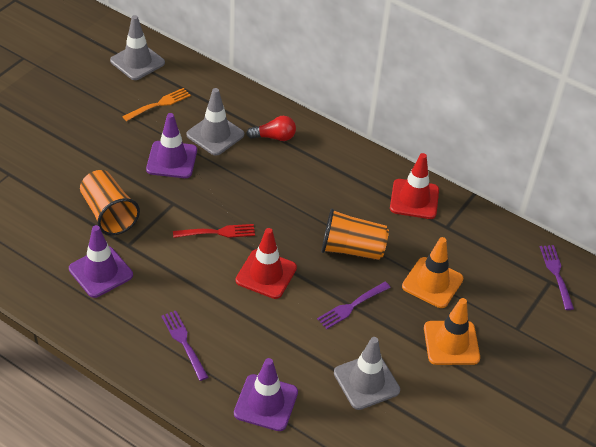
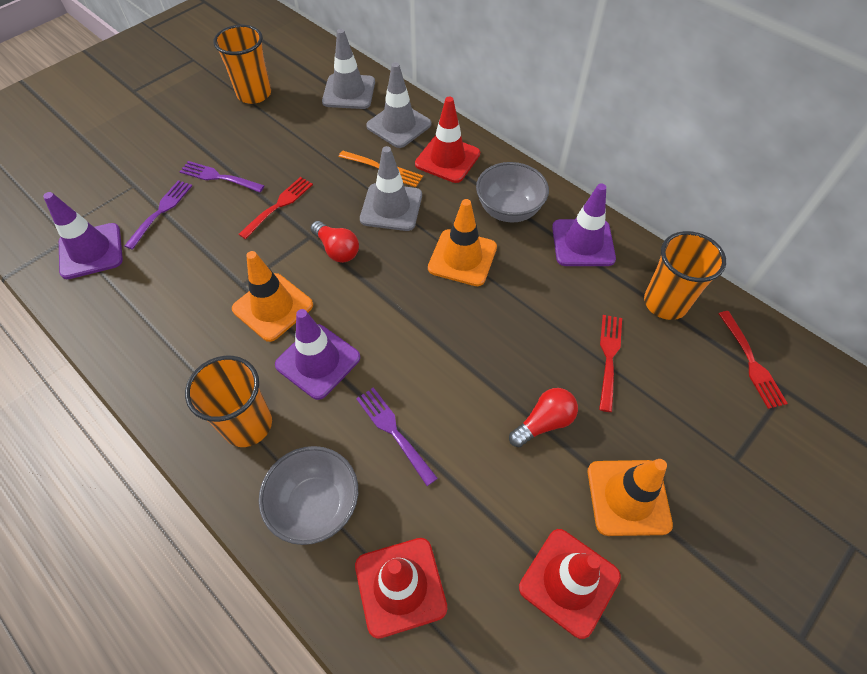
grey bowl: 0 -> 2
orange cup: 2 -> 3
orange traffic cone: 2 -> 3
red fork: 1 -> 3
red light bulb: 1 -> 2
red traffic cone: 2 -> 3

